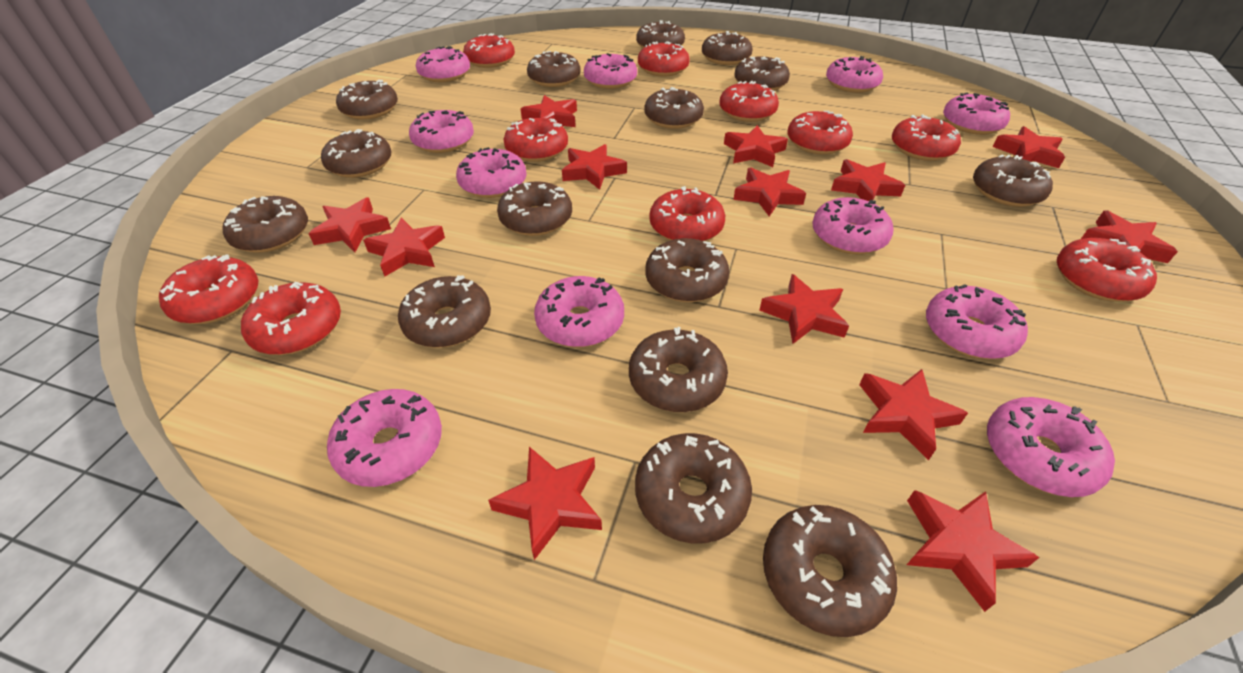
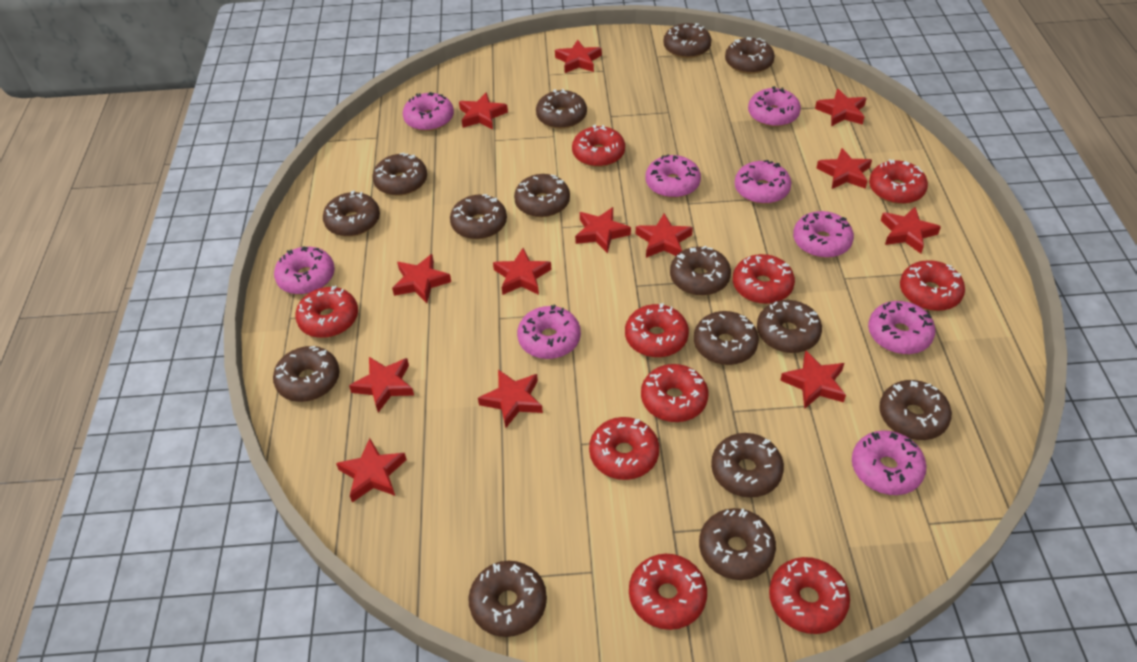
pink donut: 11 -> 9

